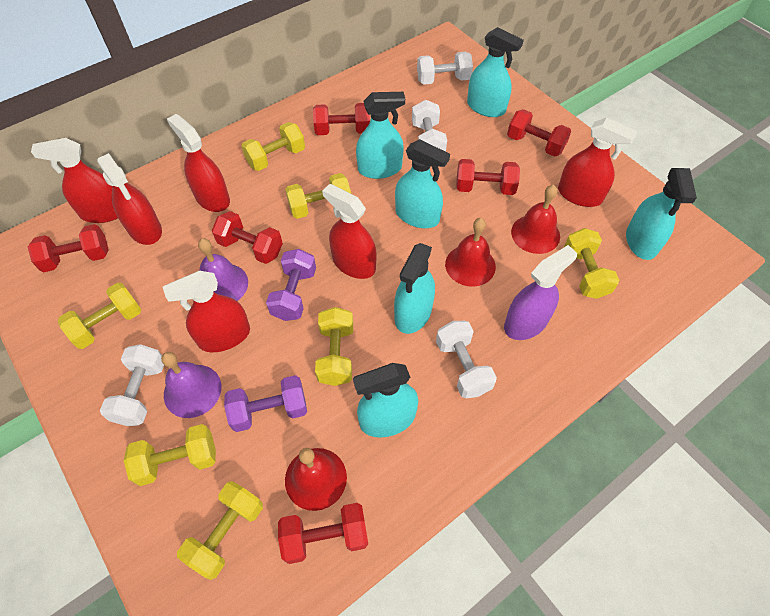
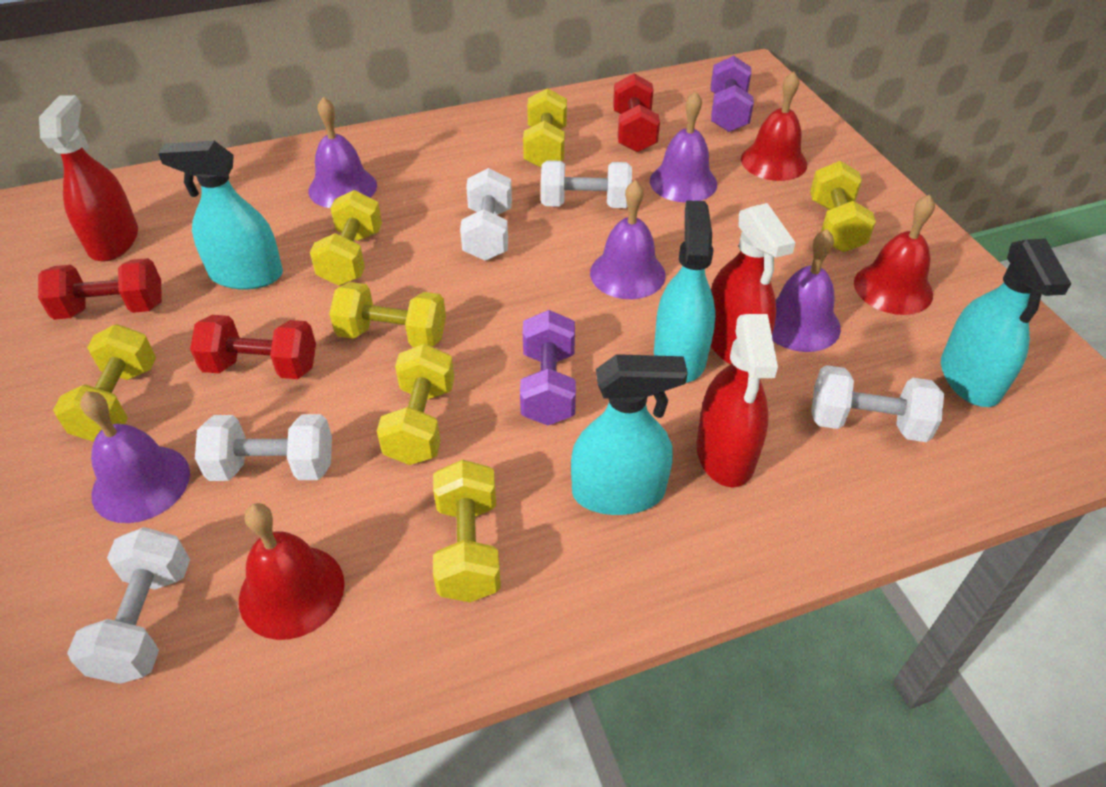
purple bell: 2 -> 5
purple spray bottle: 1 -> 0
red dumbbell: 6 -> 3
red spray bottle: 6 -> 3
turquoise spray bottle: 6 -> 4
white dumbbell: 4 -> 5

